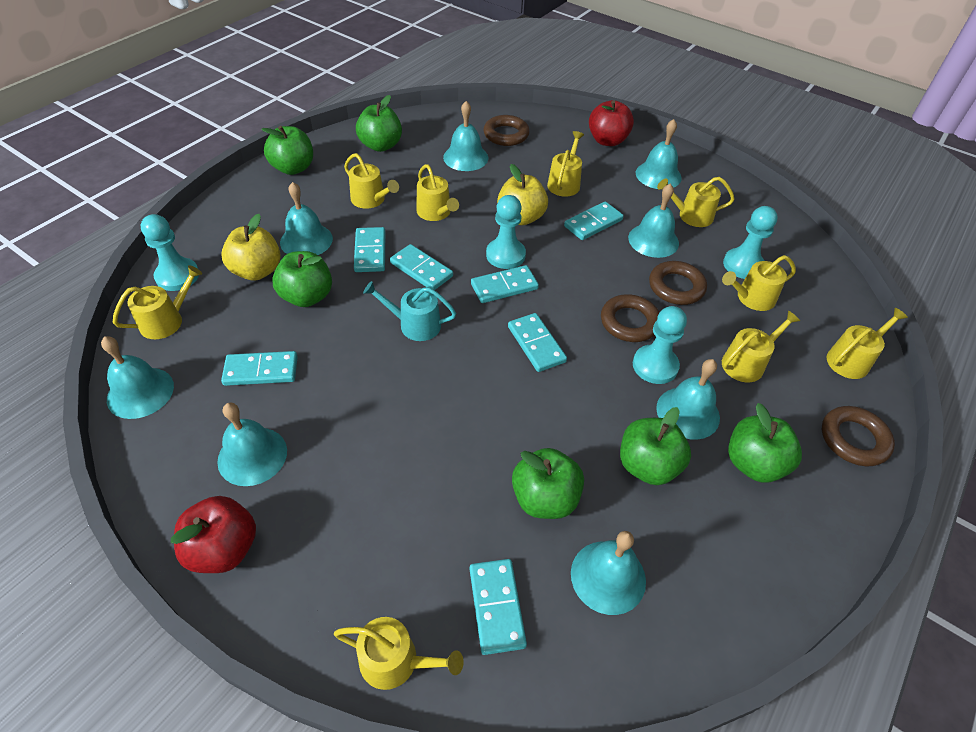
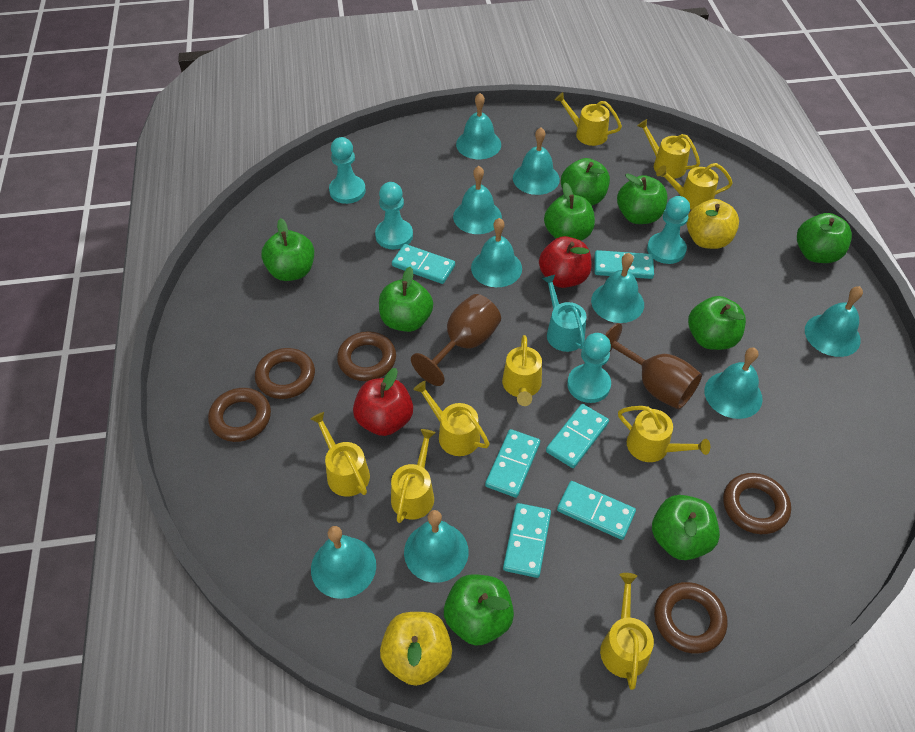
brown goblet: 0 -> 2
brown ring: 4 -> 5
green apple: 6 -> 9
turquoise bell: 8 -> 9
turquoise domino: 7 -> 6

